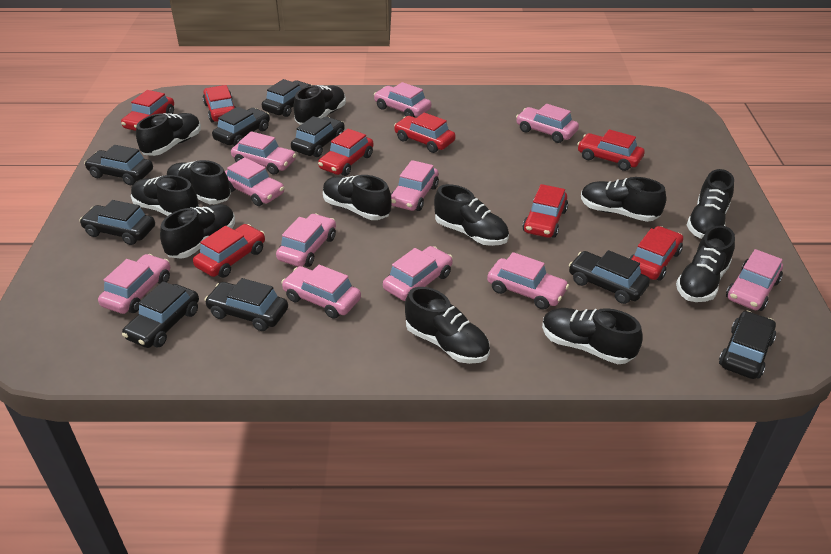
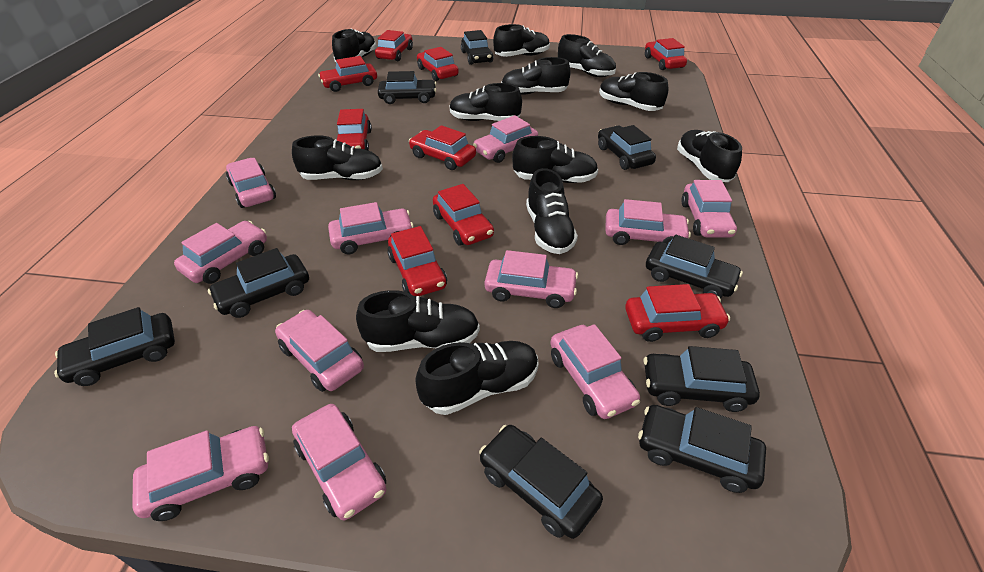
red car: 8 -> 9

